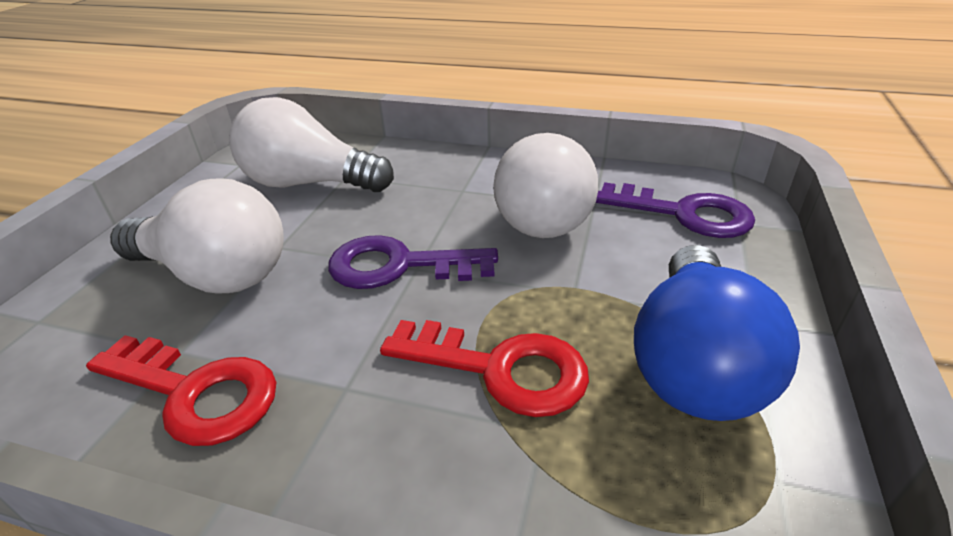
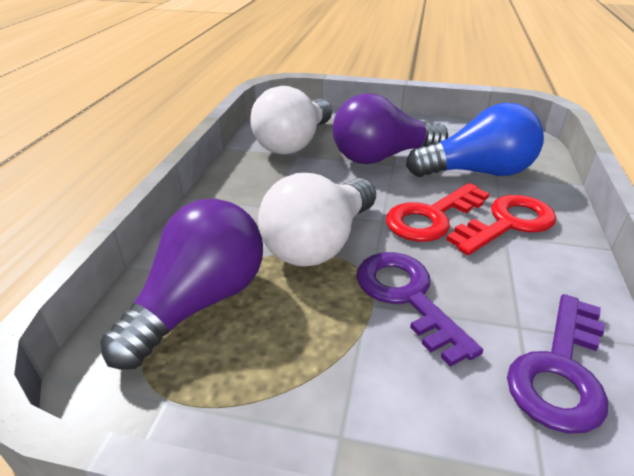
purple light bulb: 0 -> 2
white light bulb: 3 -> 2

